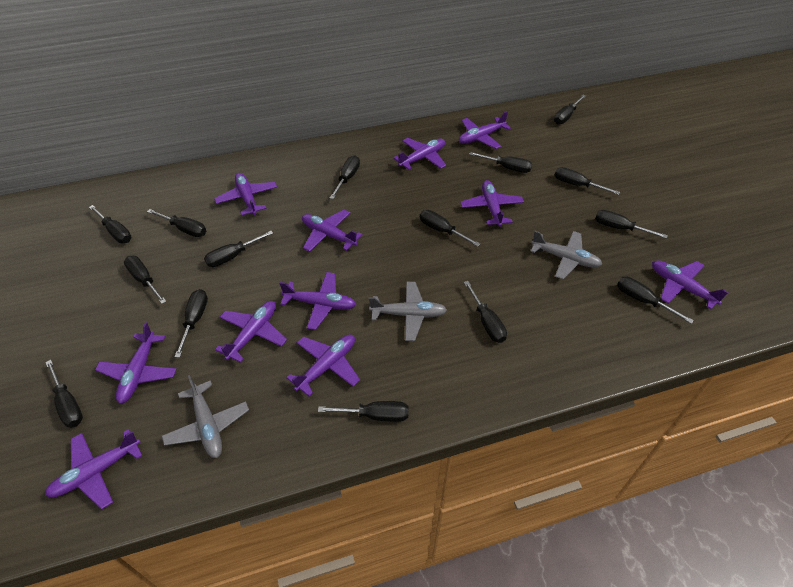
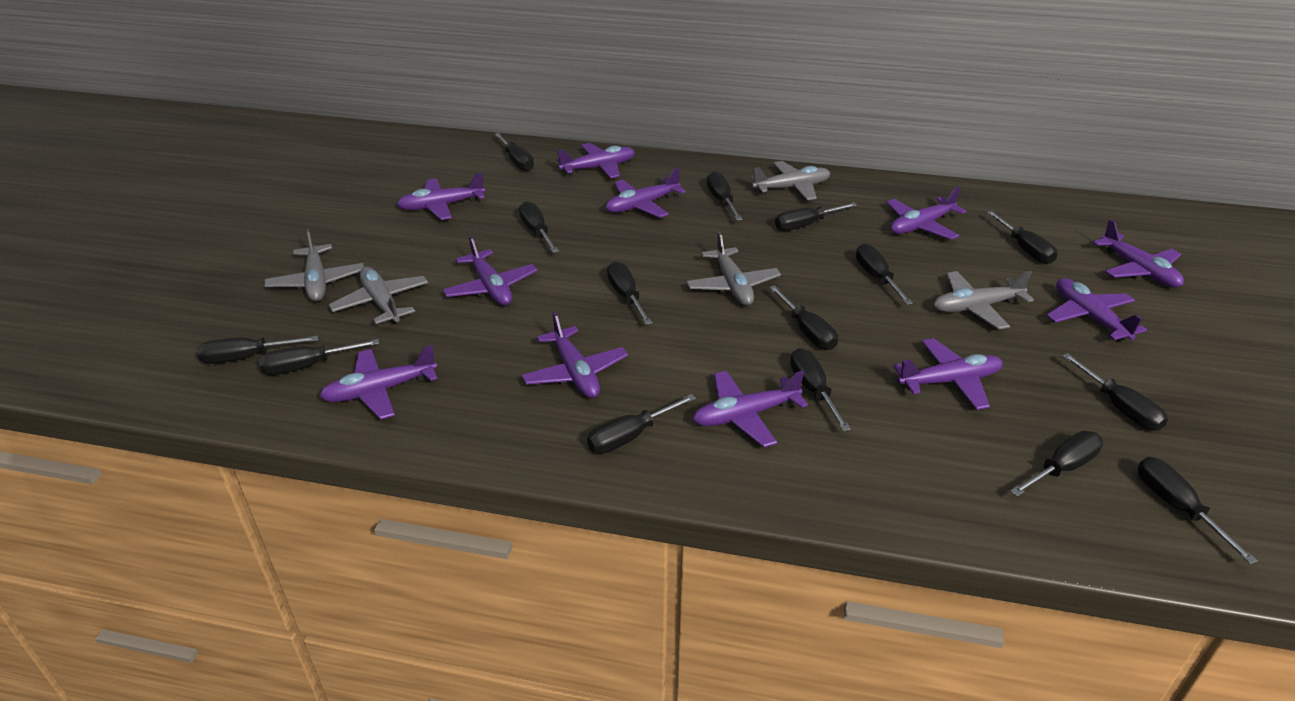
grey plane: 3 -> 5

